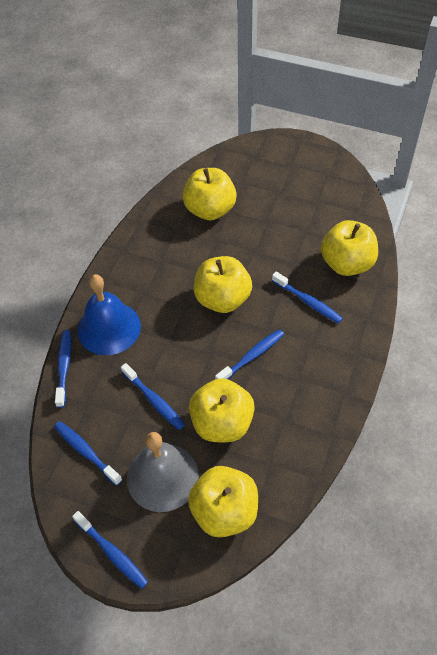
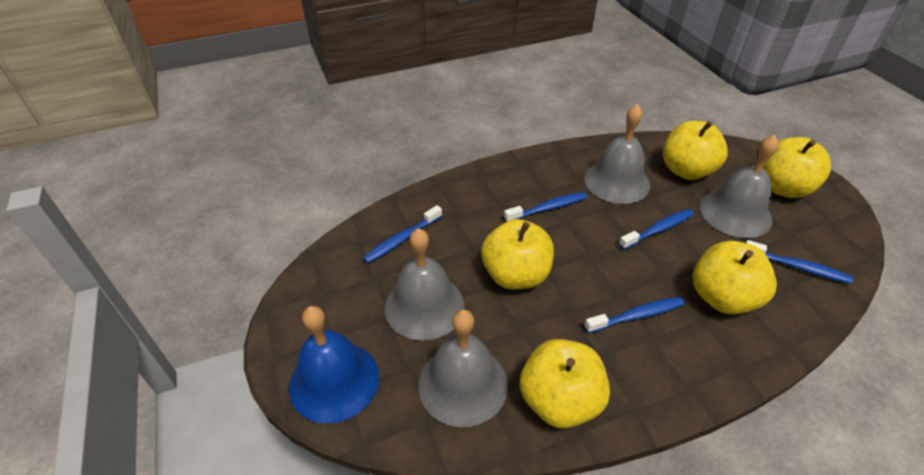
blue toothbrush: 6 -> 5
grey bell: 1 -> 4

